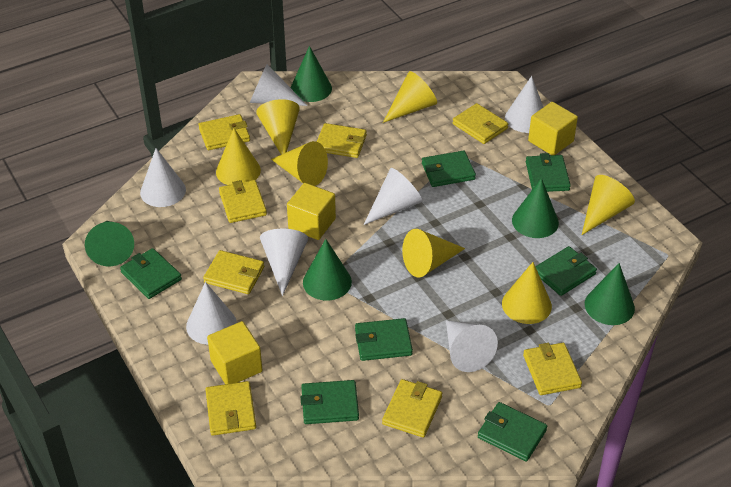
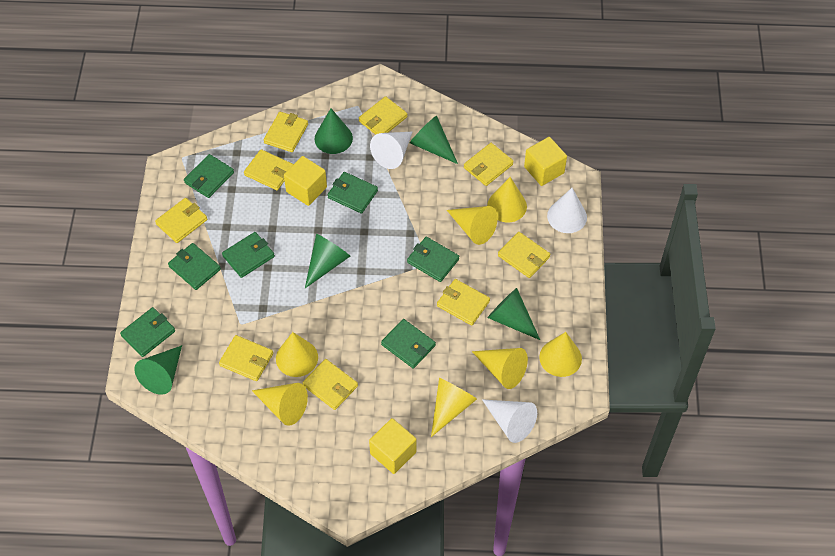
white cone: 7 -> 3
yellow wallet: 8 -> 9

